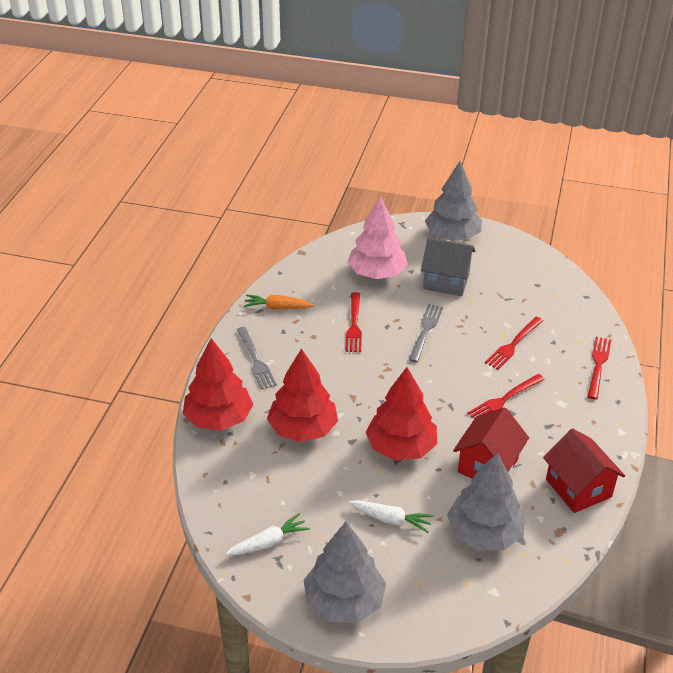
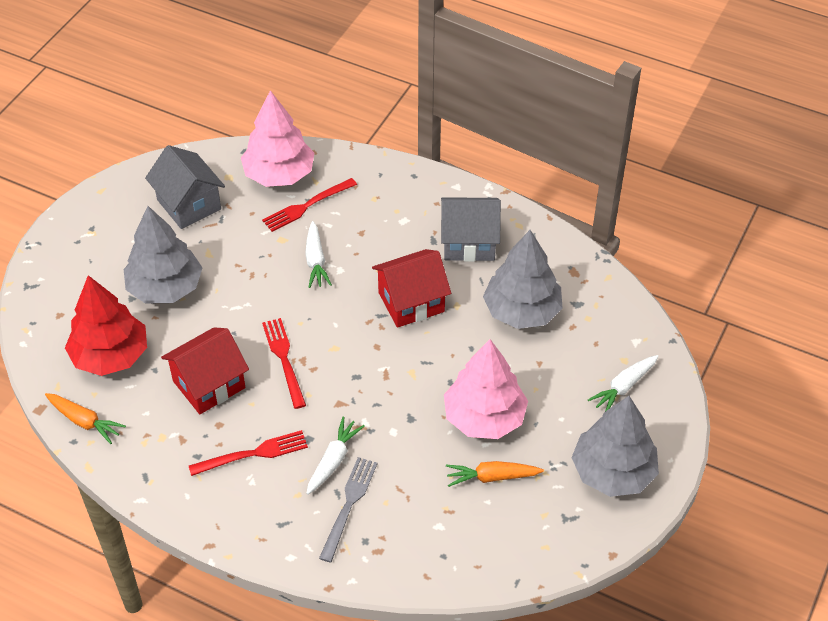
grey fork: 2 -> 1
grey house: 1 -> 2
orange carrot: 1 -> 2
pink tree: 1 -> 2
red fork: 4 -> 3
red tree: 3 -> 1
white carrot: 2 -> 3

